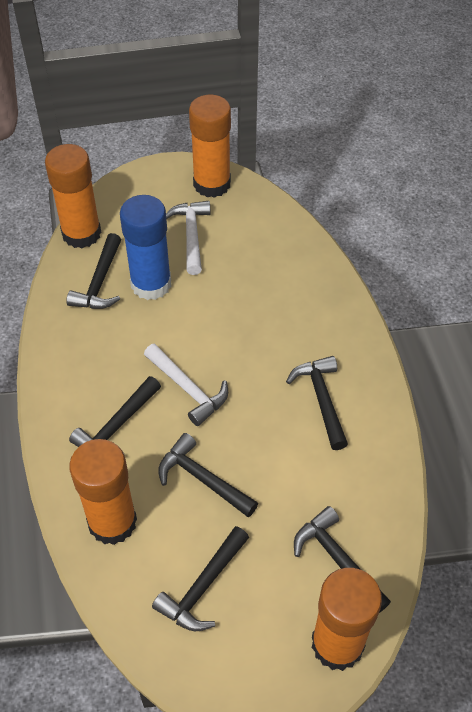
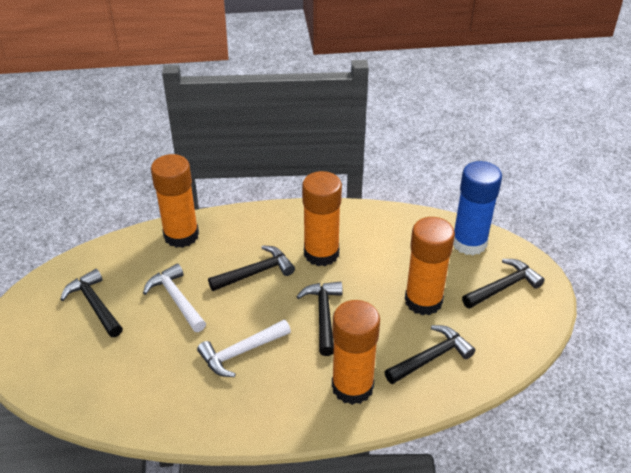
black hammer: 6 -> 5

